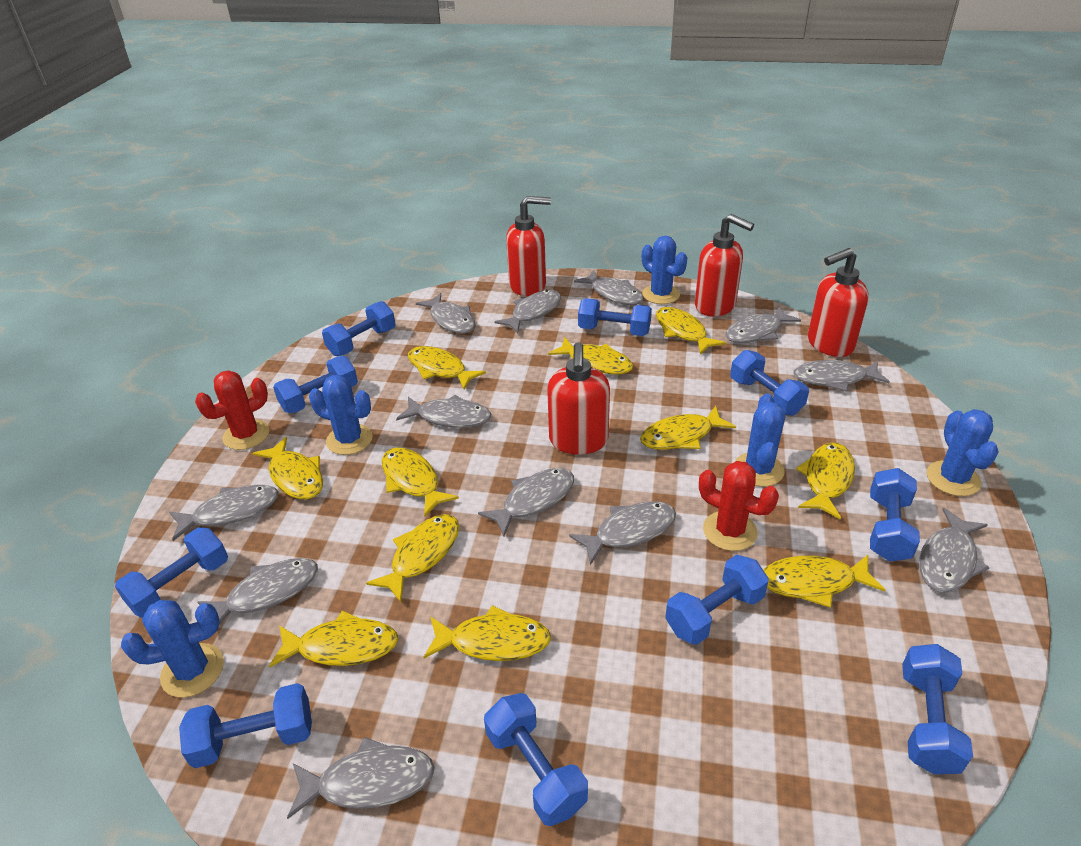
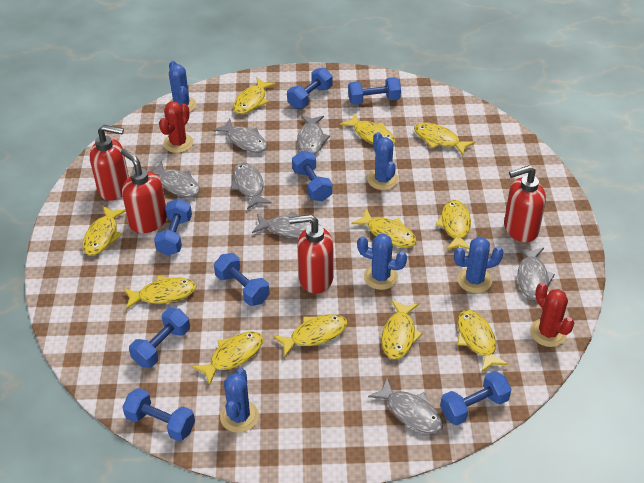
blue dumbbell: 10 -> 8
grey fish: 12 -> 7

